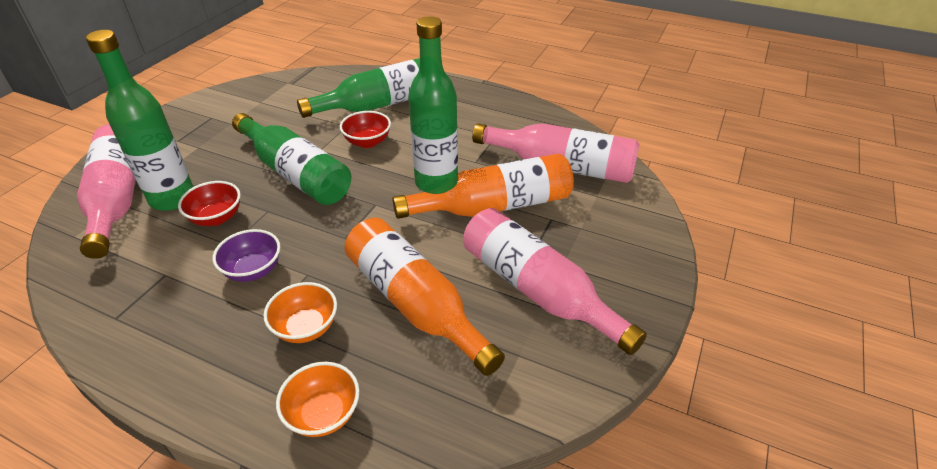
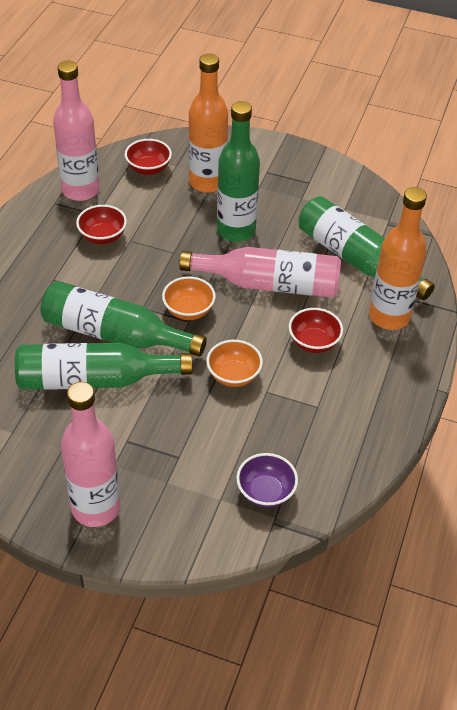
red bowl: 2 -> 3

